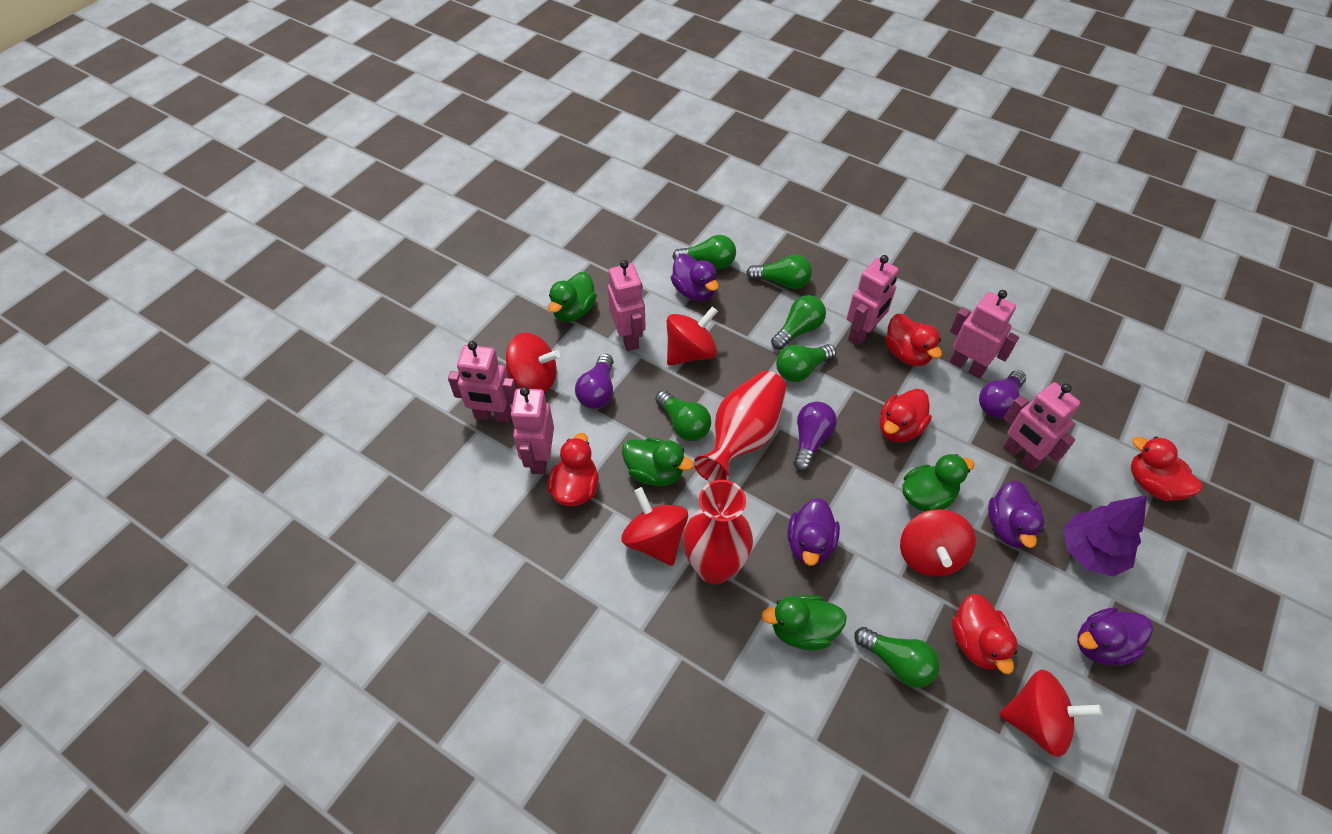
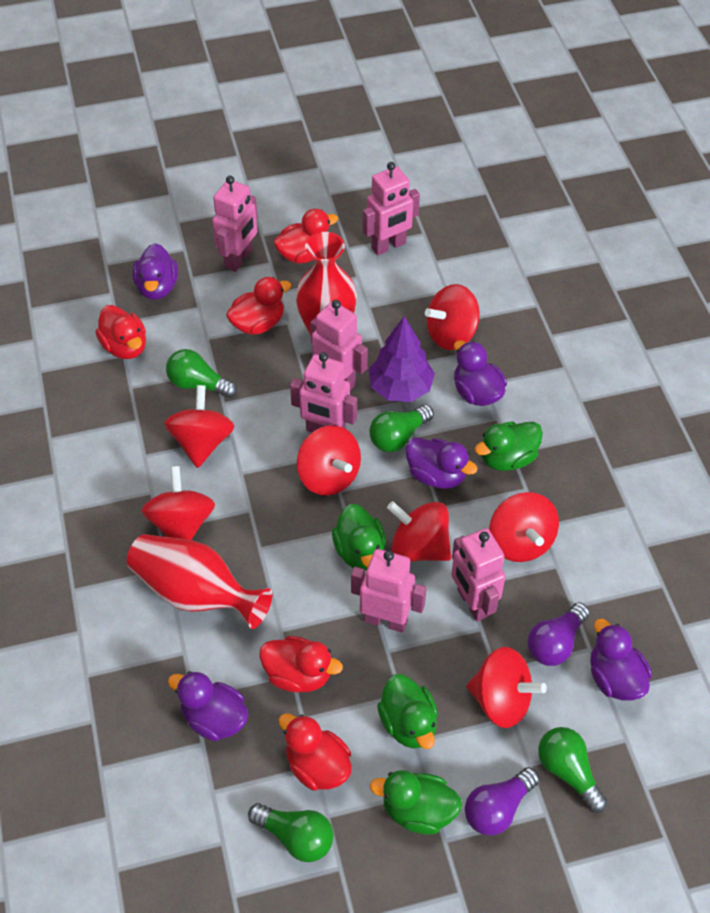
green light bulb: 6 -> 4
purple duck: 4 -> 5
purple light bulb: 3 -> 2
red spinning top: 5 -> 7

